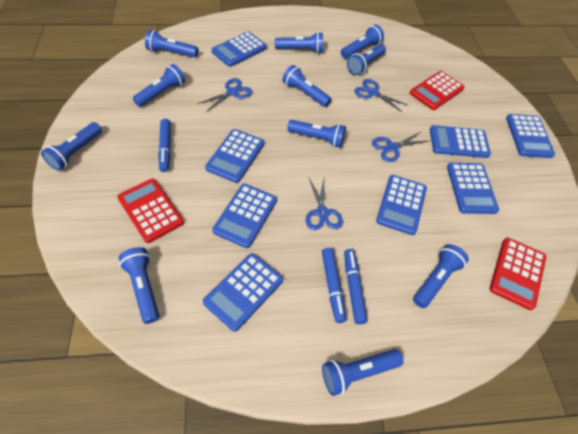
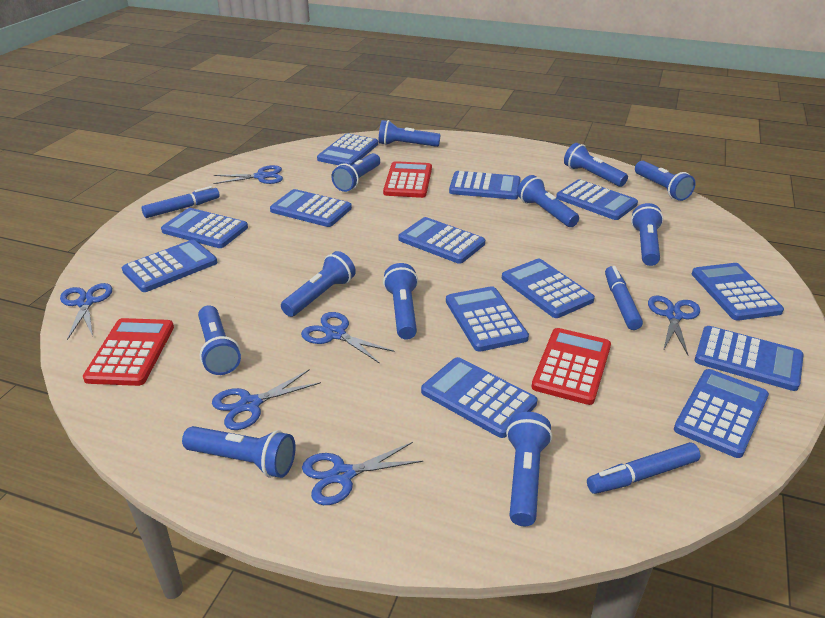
blue calculator: 8 -> 13
blue scissors: 4 -> 6

